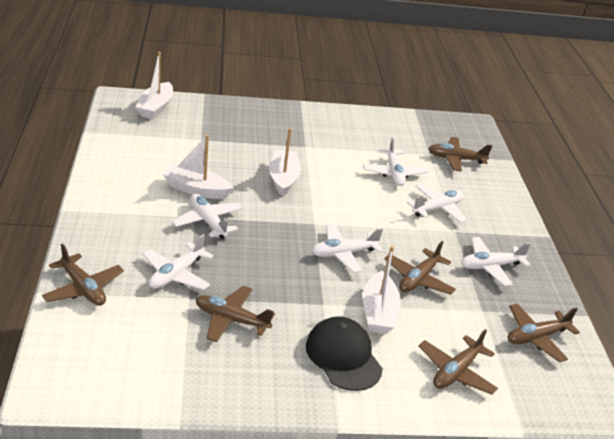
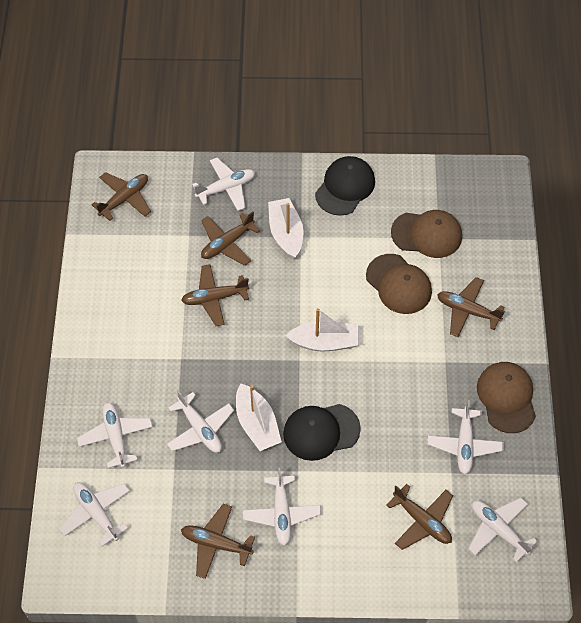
black cap: 1 -> 2
brown cap: 0 -> 3
white boat: 4 -> 3
white plane: 6 -> 7

